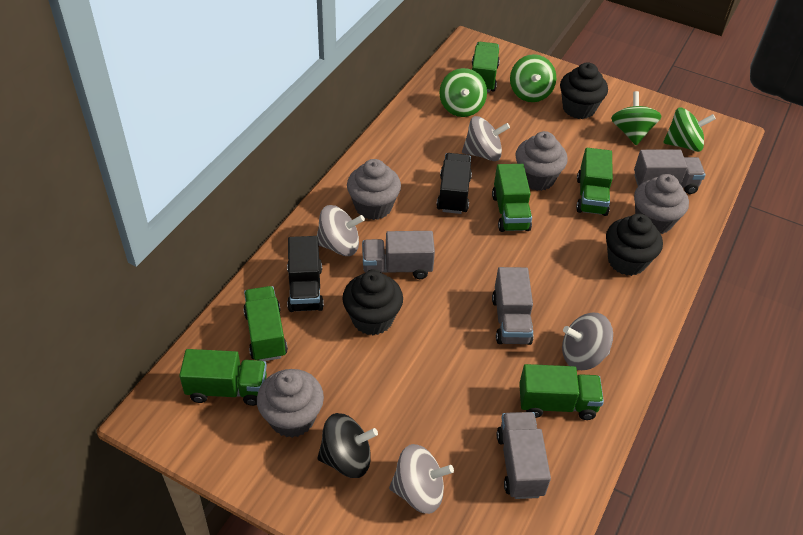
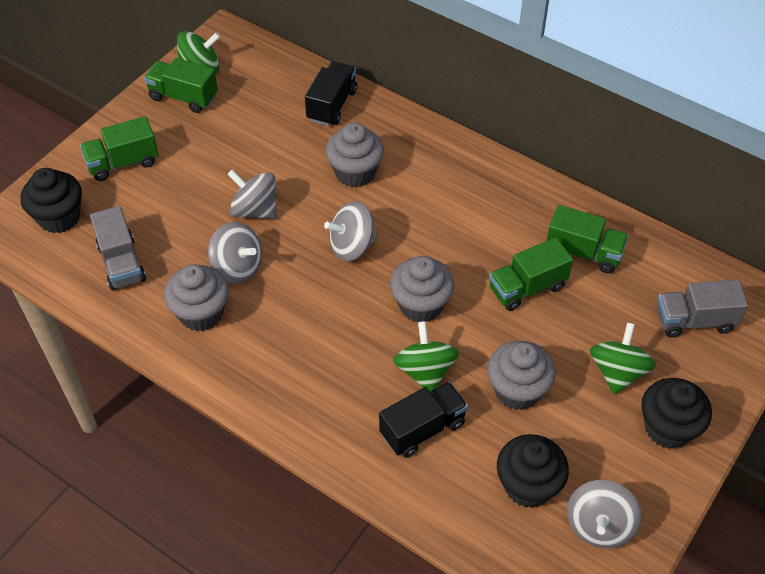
black spinning top: 1 -> 0
green spinning top: 4 -> 3
green truck: 6 -> 4
grey truck: 4 -> 2

